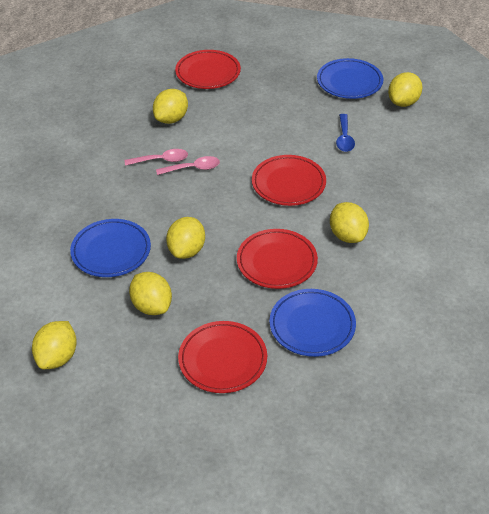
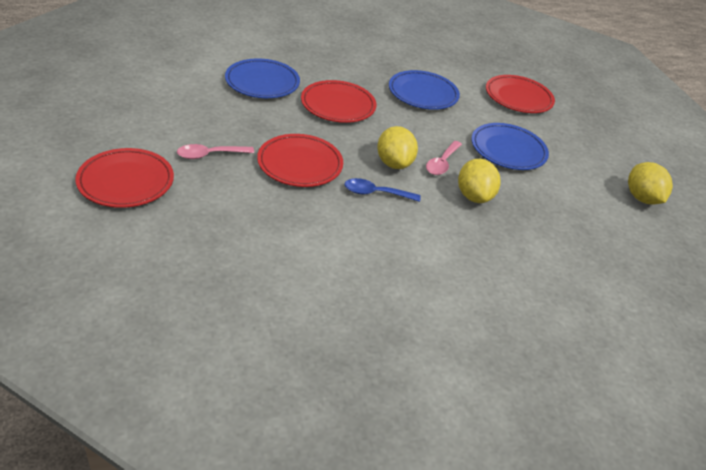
yellow lemon: 6 -> 3

